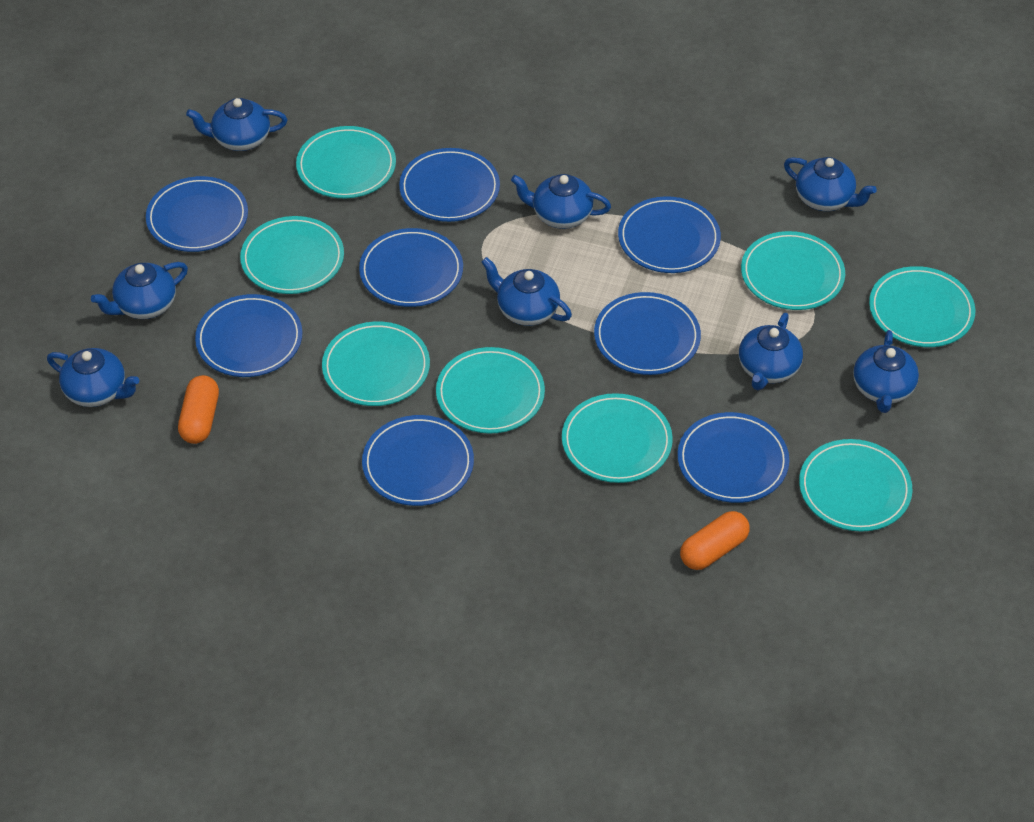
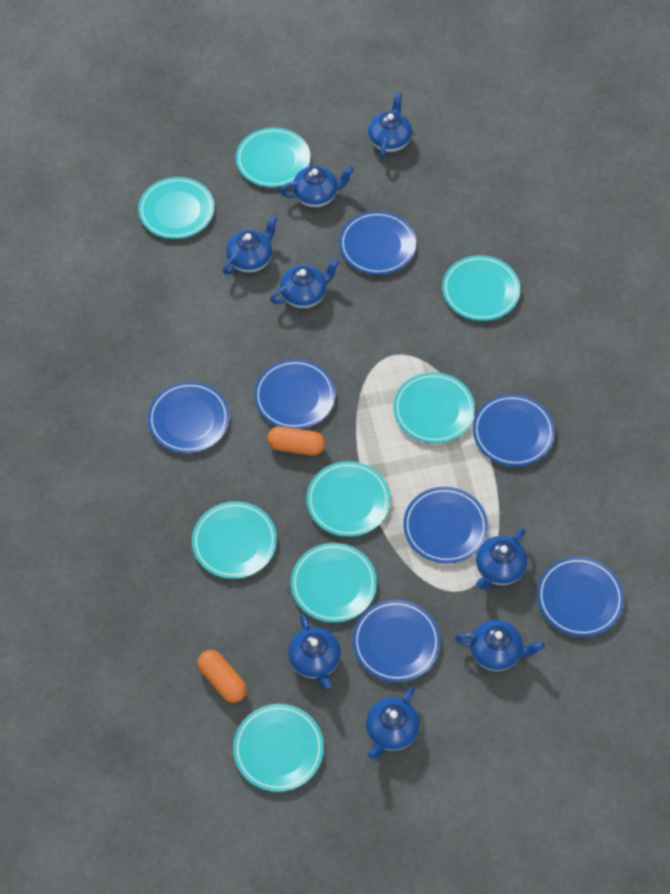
blue plate: 8 -> 7

